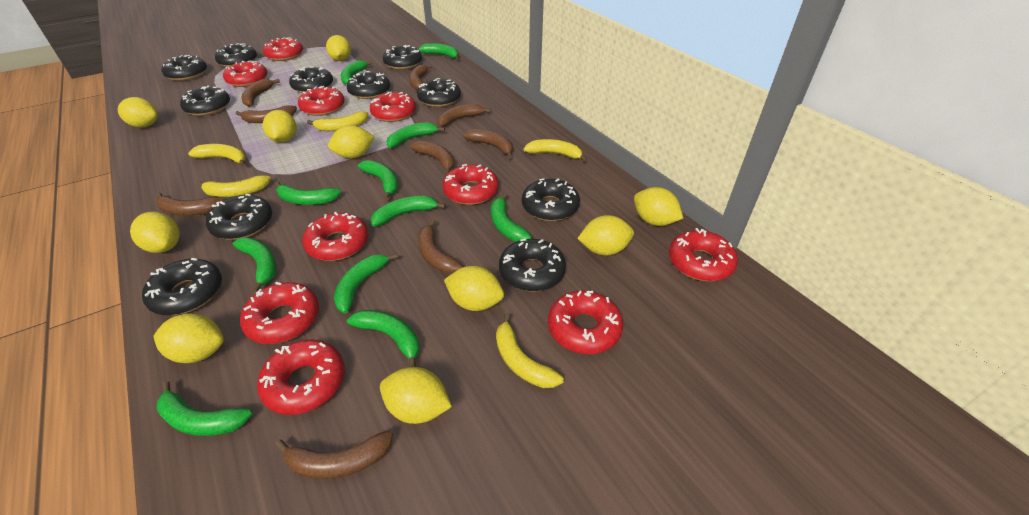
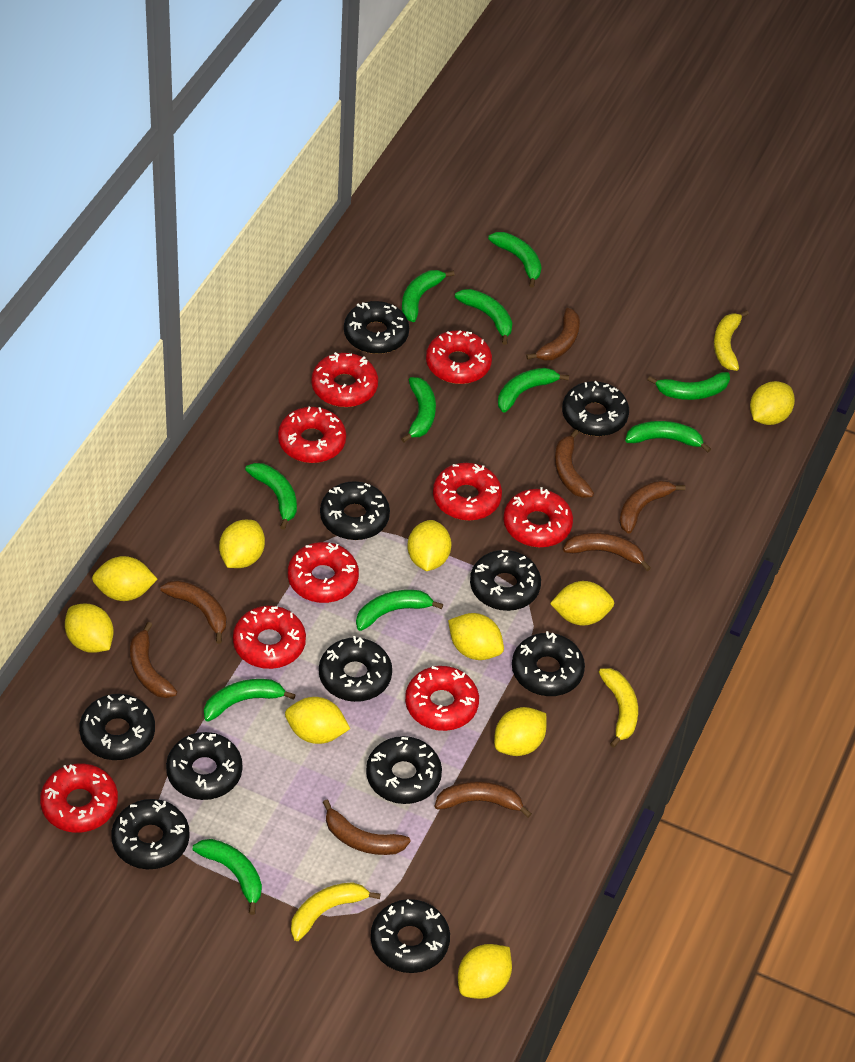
brown banana: 9 -> 8
red donut: 10 -> 9
yellow banana: 5 -> 3

